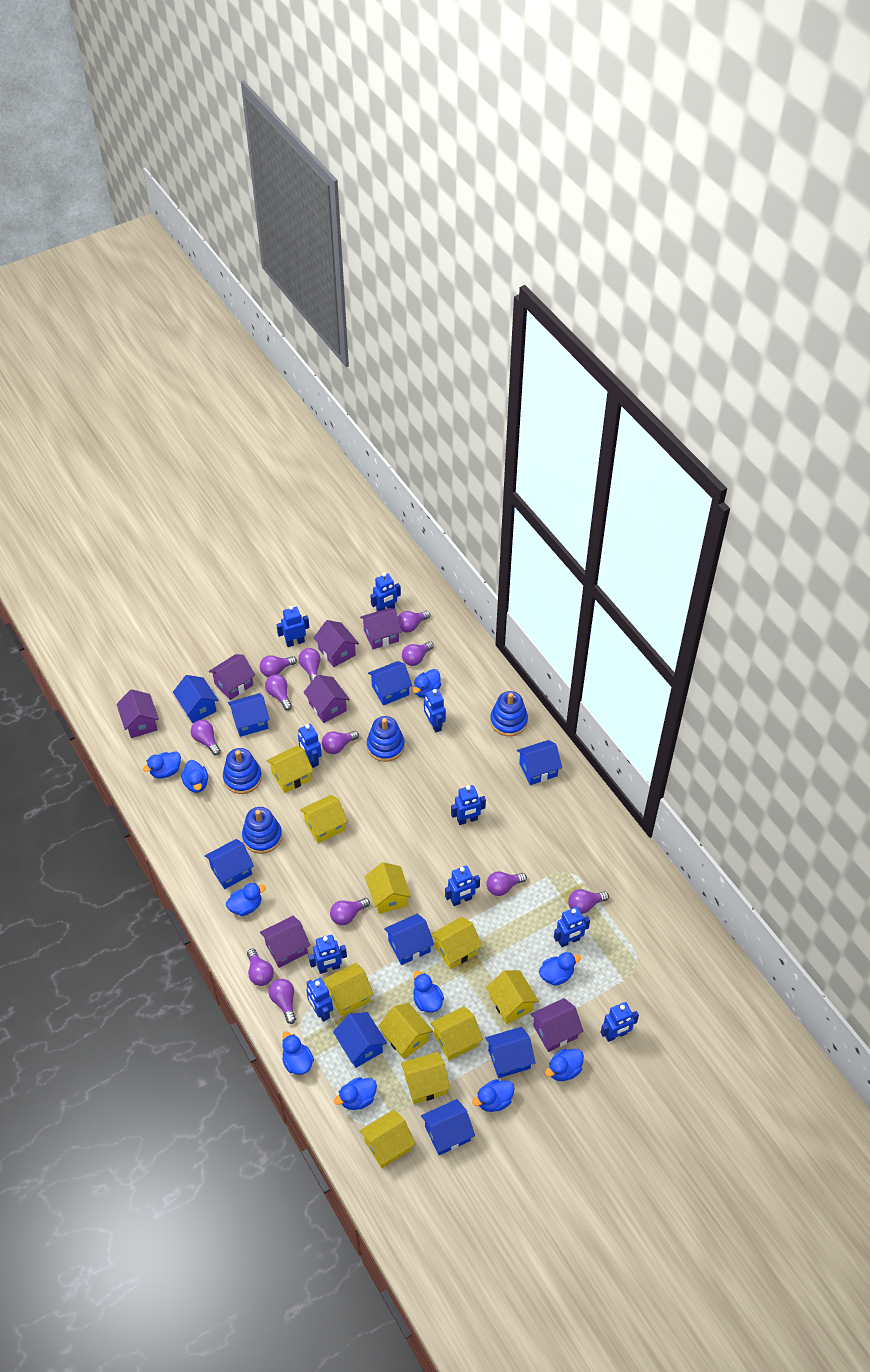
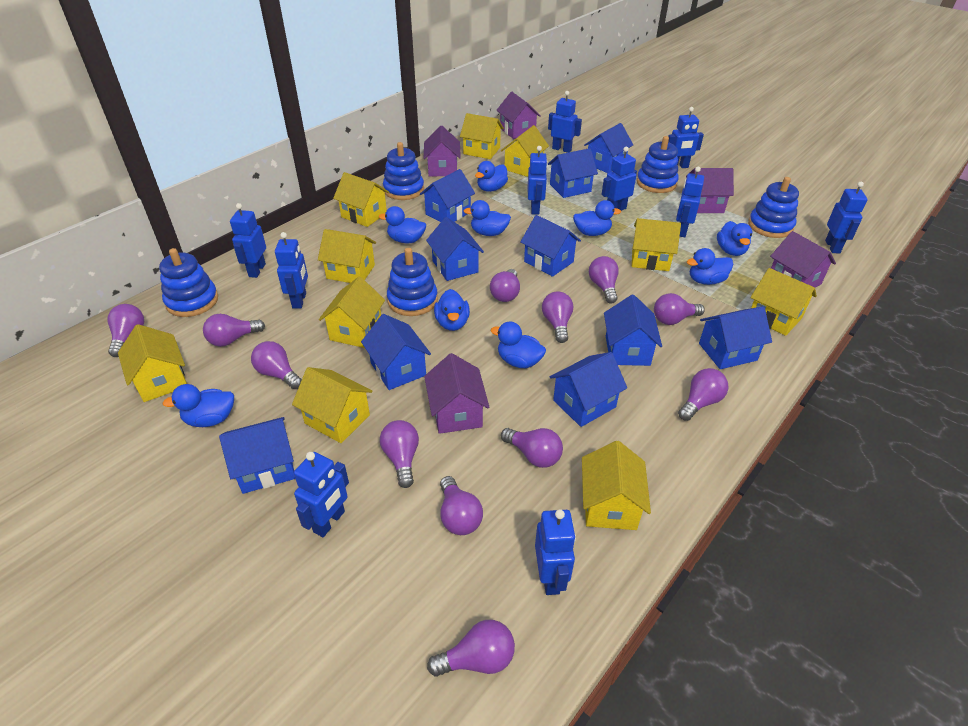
blue duck: 10 -> 9
blue house: 9 -> 10
blue stacking toy: 4 -> 5
purple house: 7 -> 5

